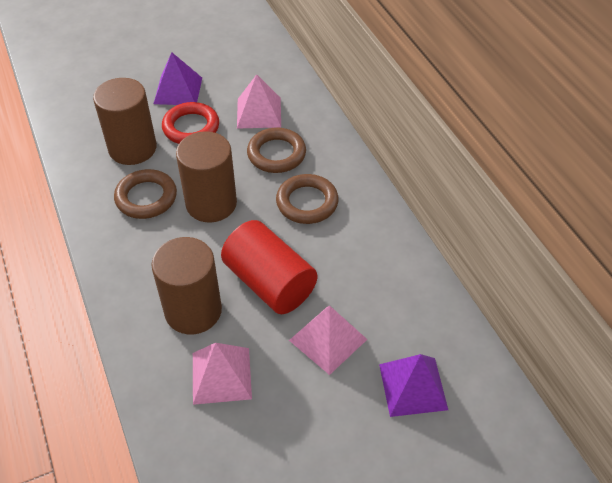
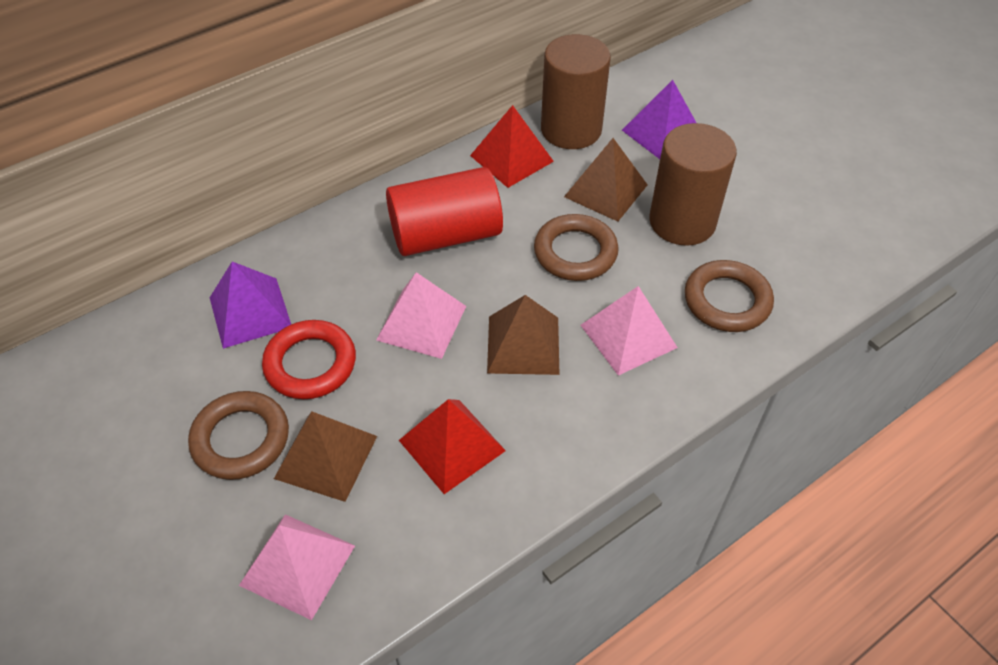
brown cylinder: 3 -> 2
brown pyramid: 0 -> 3
red pyramid: 0 -> 2

